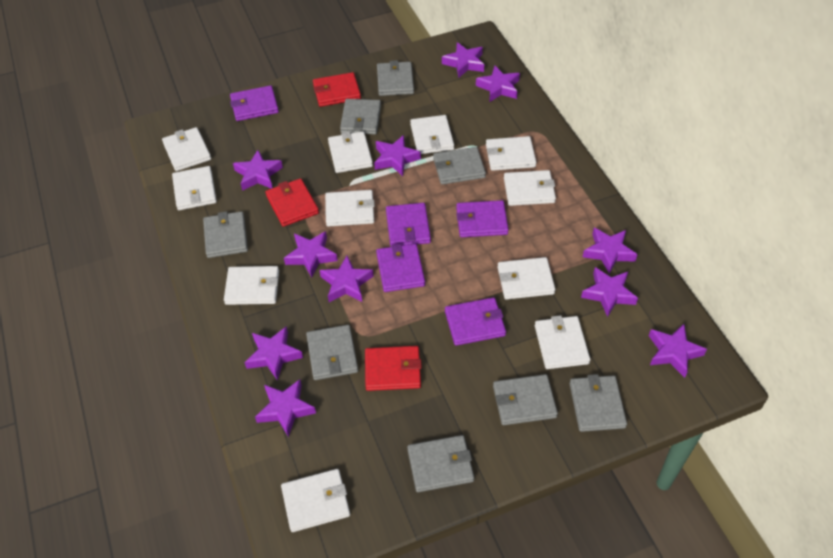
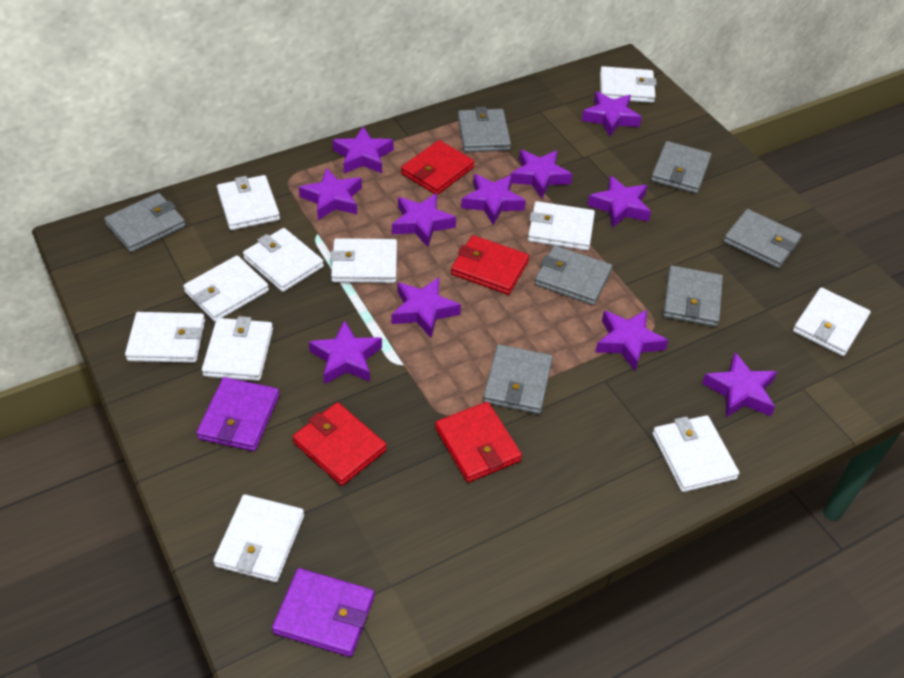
grey wallet: 8 -> 7
purple wallet: 5 -> 2
red wallet: 3 -> 4

